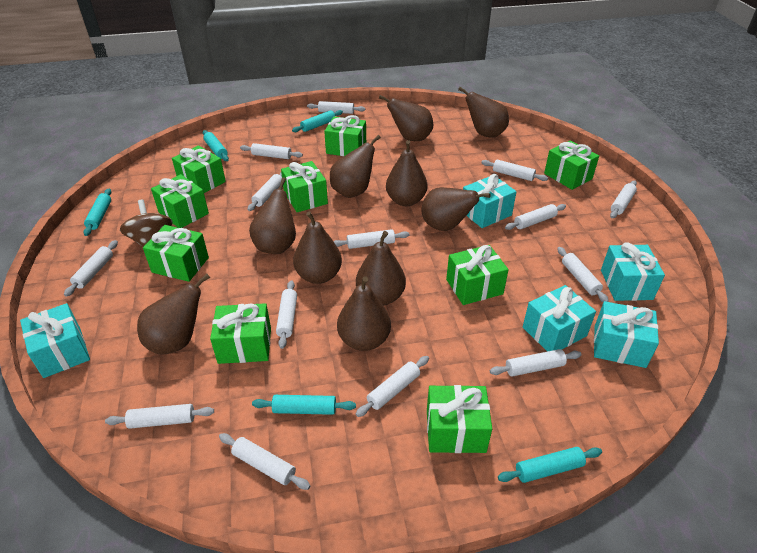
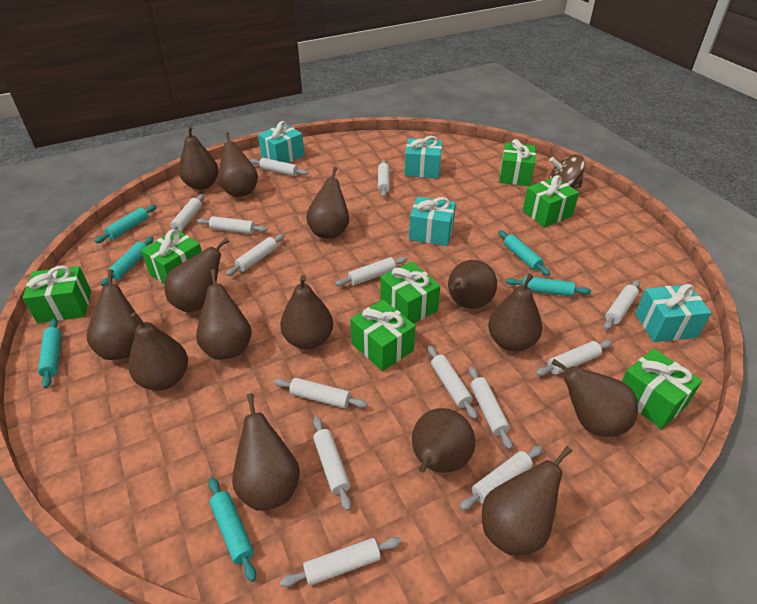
brown pear: 10 -> 14
green gift: 9 -> 7
turquoise gift: 5 -> 4
turquoise rolling pin: 5 -> 6

